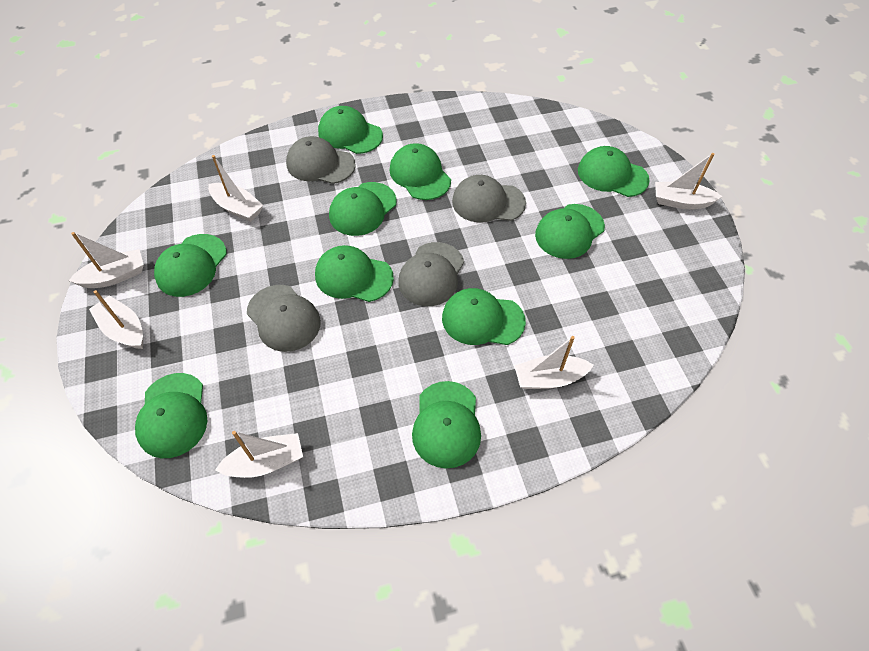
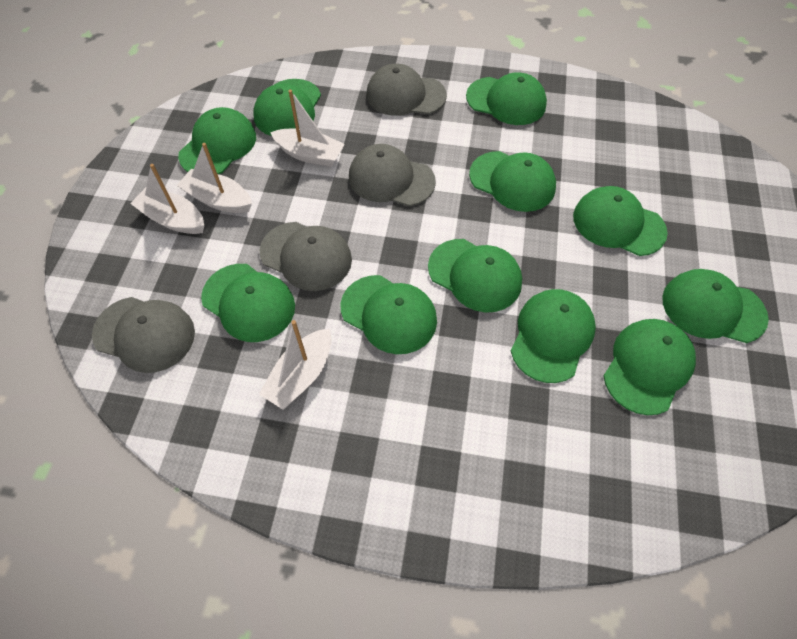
green cap: 10 -> 11
white boat: 6 -> 4

